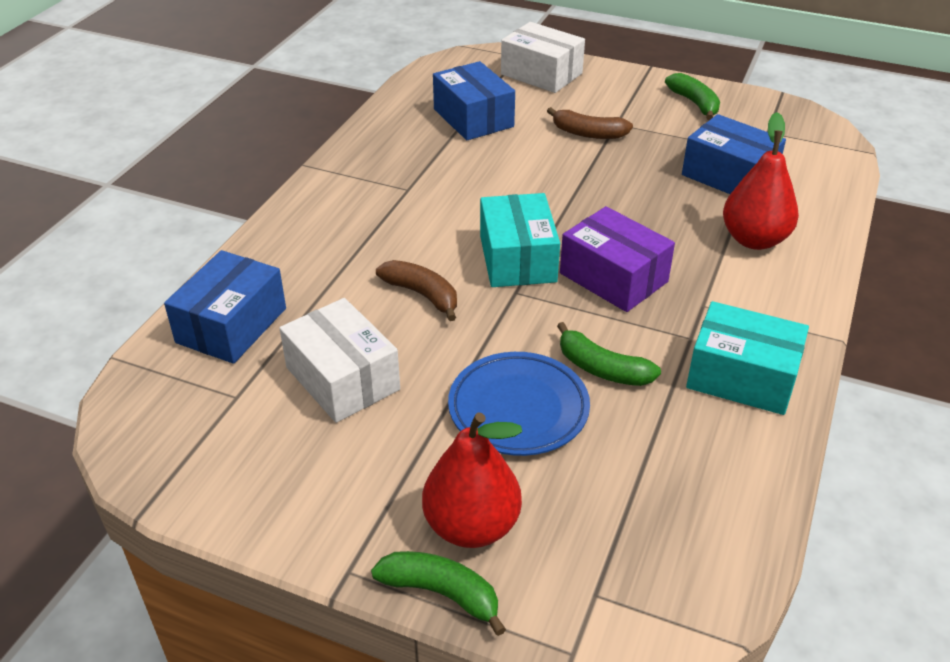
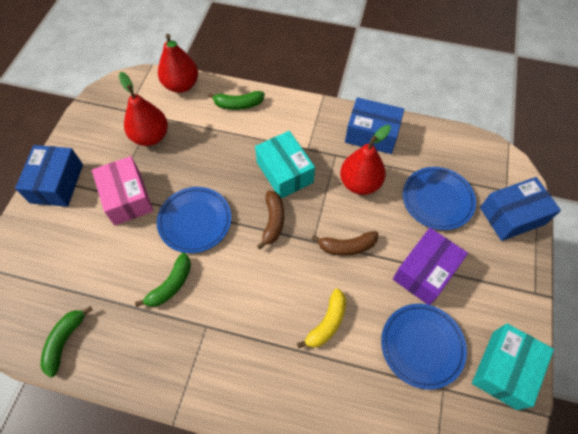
blue plate: 1 -> 3
pink box: 0 -> 1
red pear: 2 -> 3
white box: 2 -> 0
yellow banana: 0 -> 1

